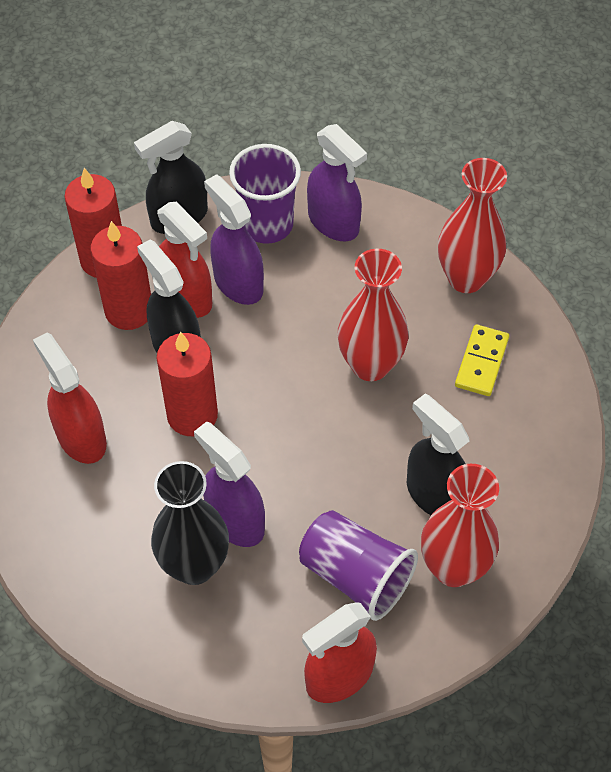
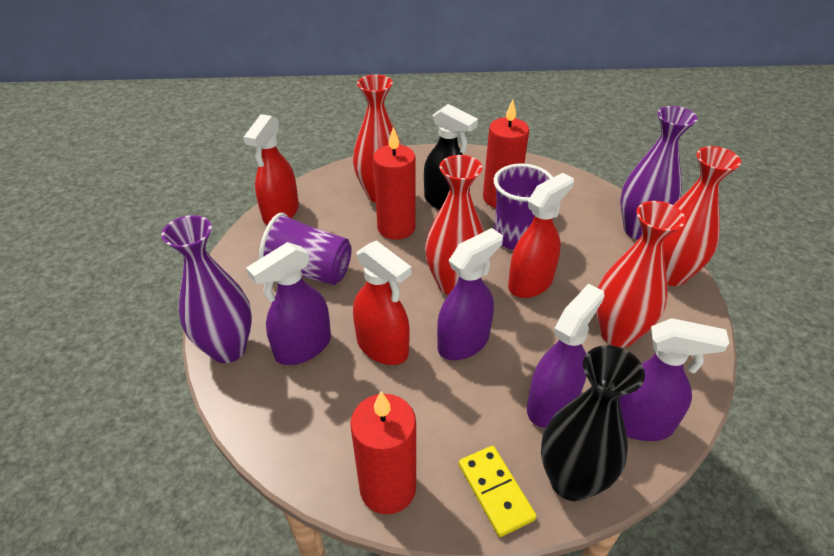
black spray bottle: 3 -> 1
purple spray bottle: 3 -> 4
purple vase: 0 -> 2
red vase: 3 -> 4

